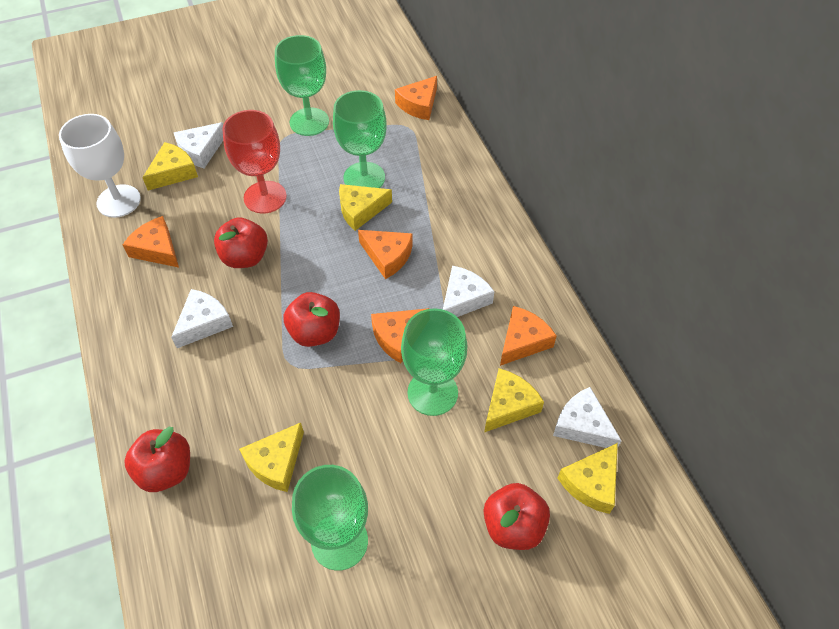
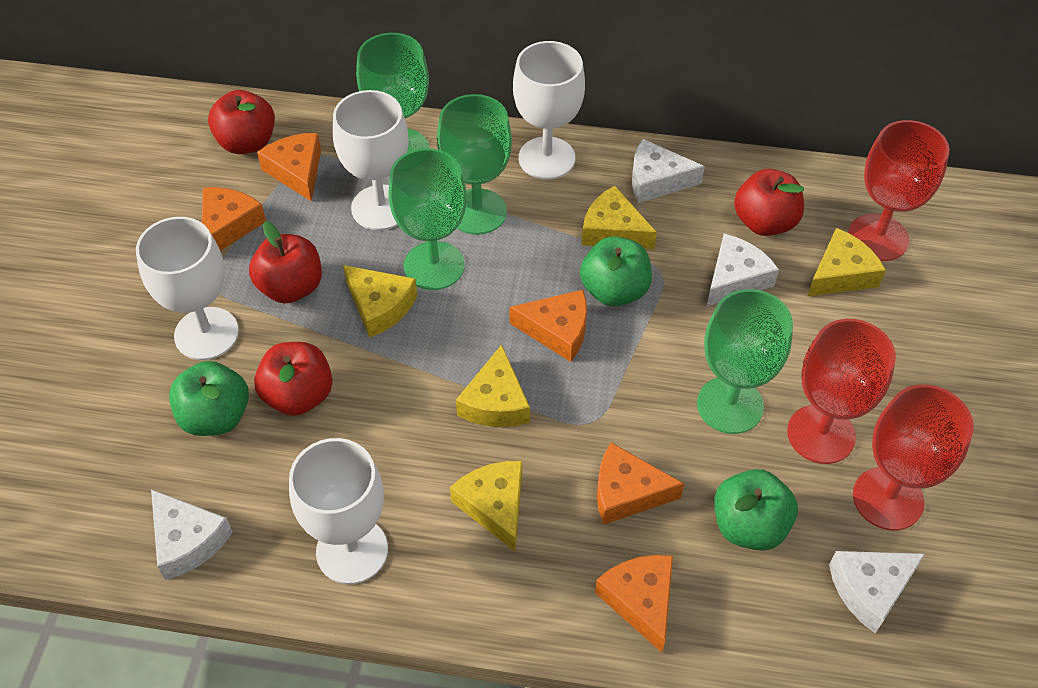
green apple: 0 -> 3
red goblet: 1 -> 3
white goblet: 1 -> 4

